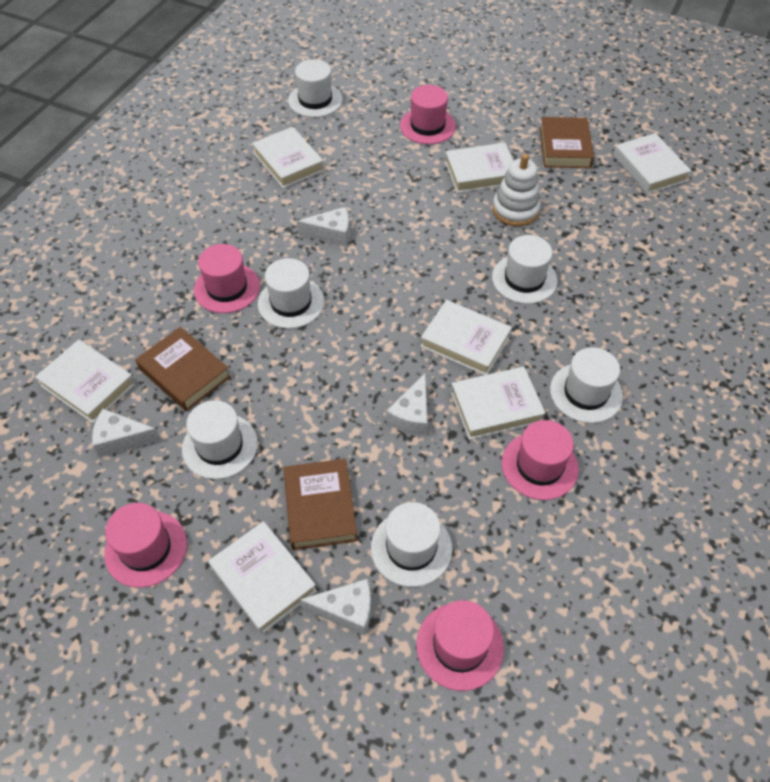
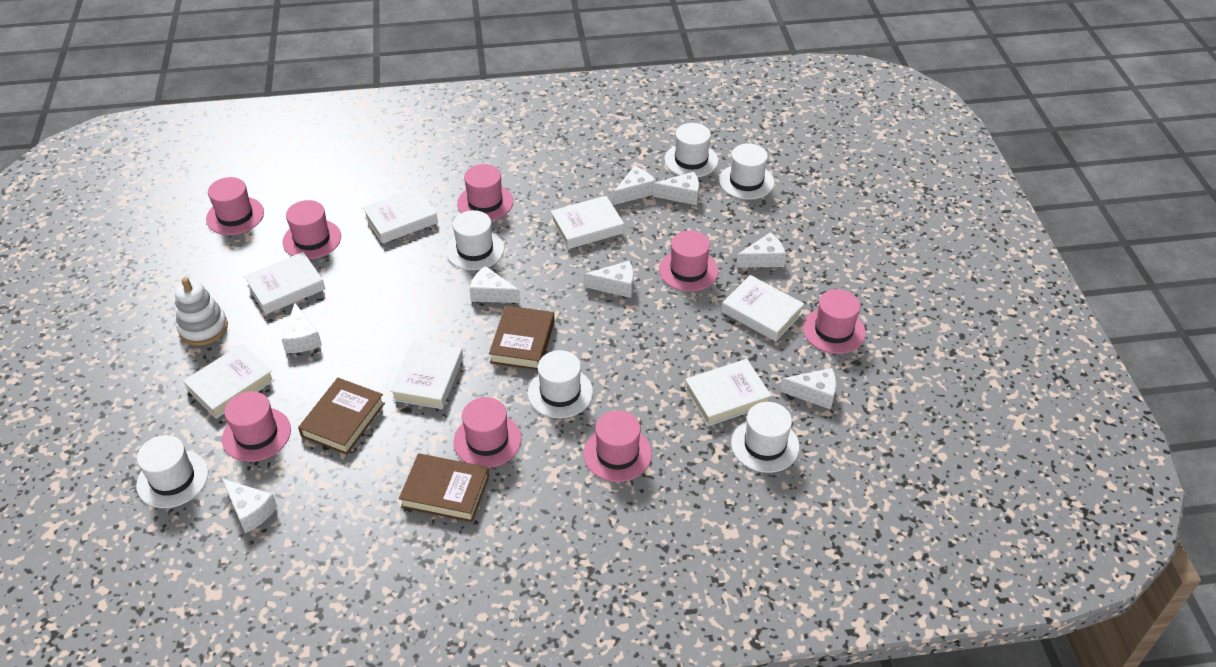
pink hat: 5 -> 8
white cheese: 4 -> 8

